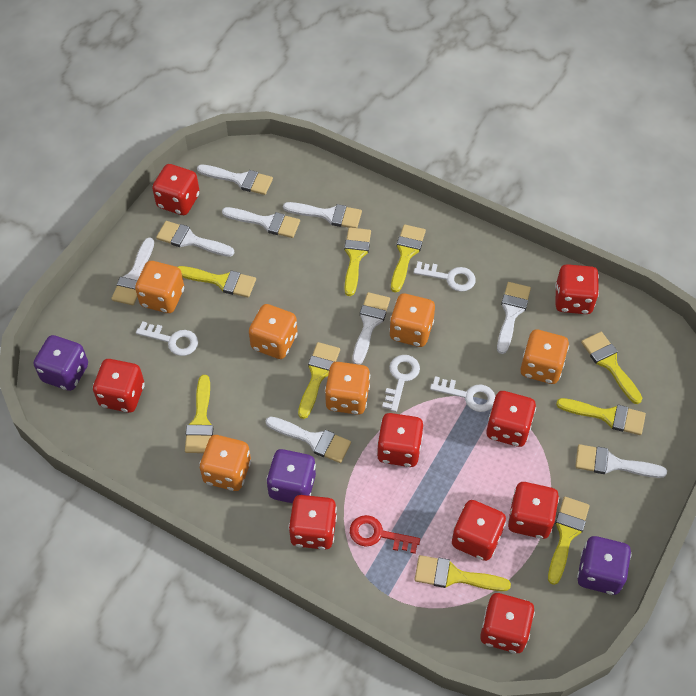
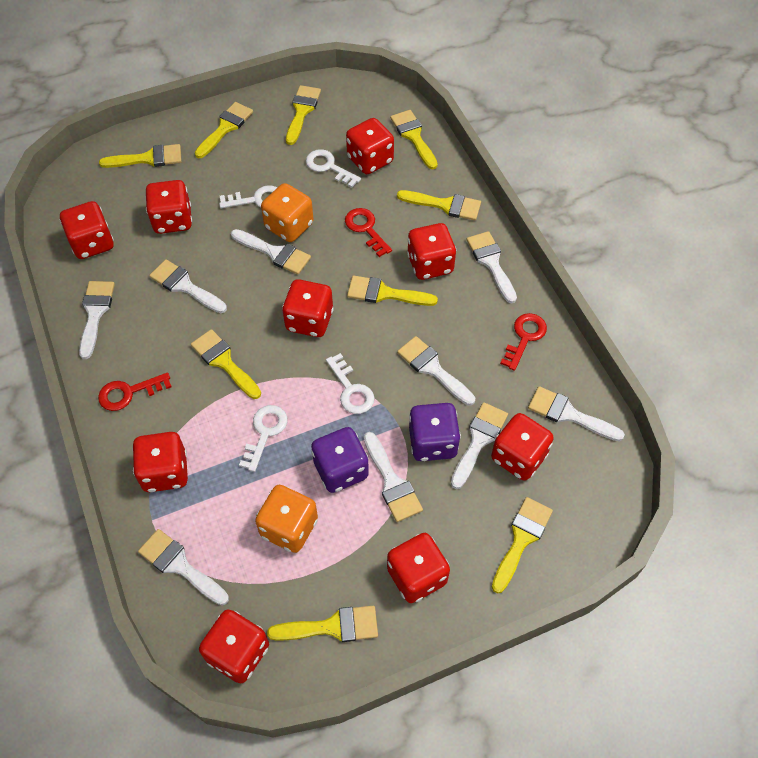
orange dice: 6 -> 2
purple dice: 3 -> 2
red key: 1 -> 3

